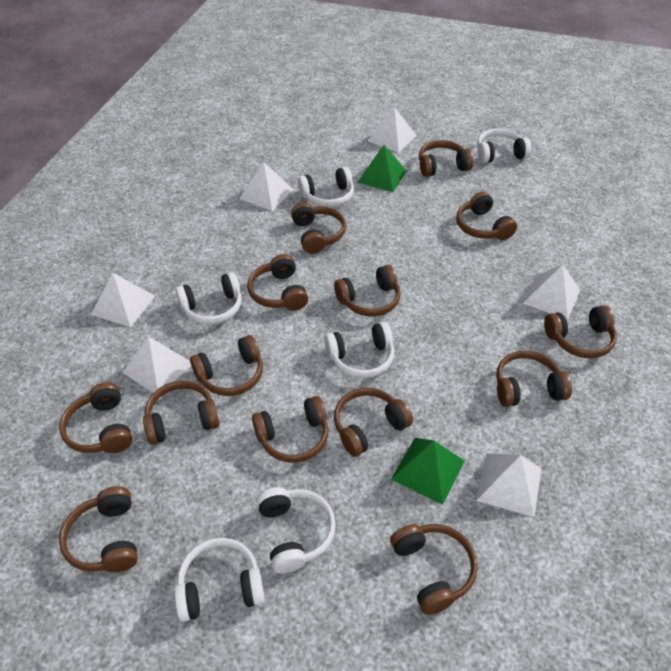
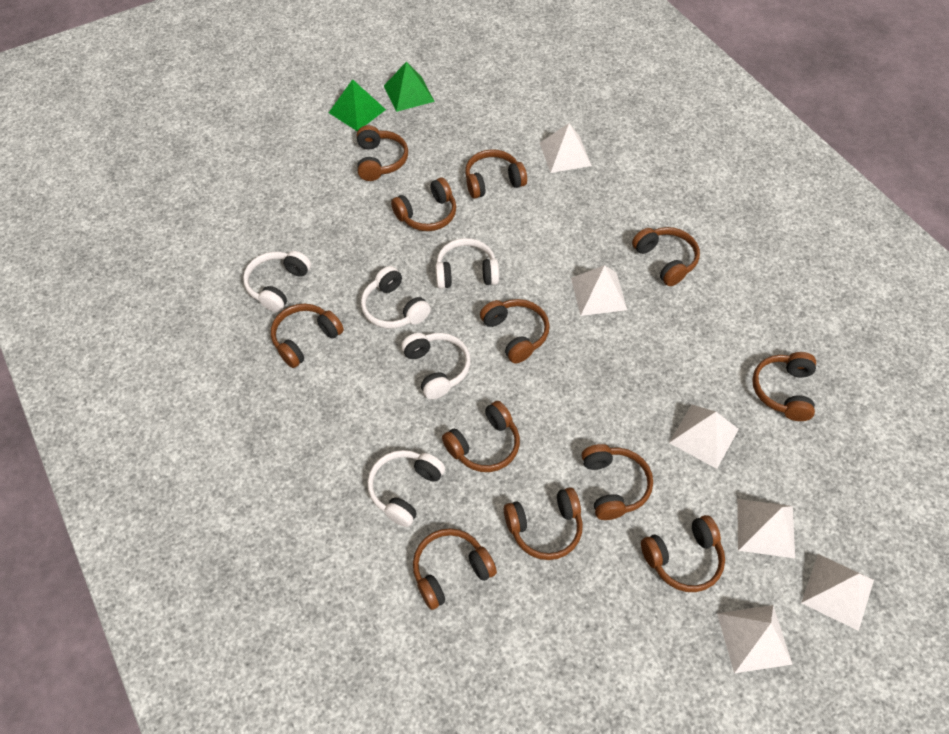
brown headphones: 14 -> 12
white headphones: 6 -> 5

